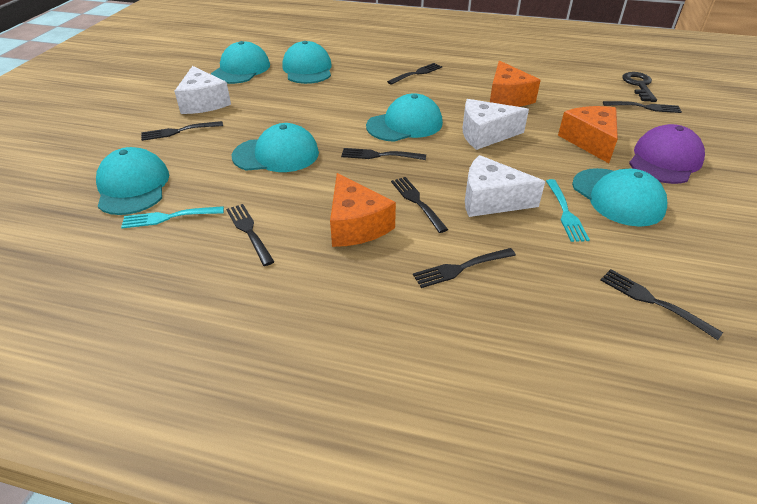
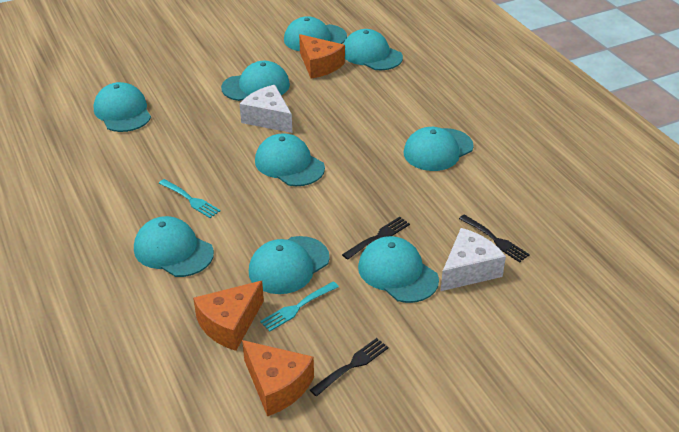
black fork: 8 -> 3
black key: 1 -> 0
purple cap: 1 -> 0
turquoise cap: 6 -> 9
white cheese: 3 -> 2

